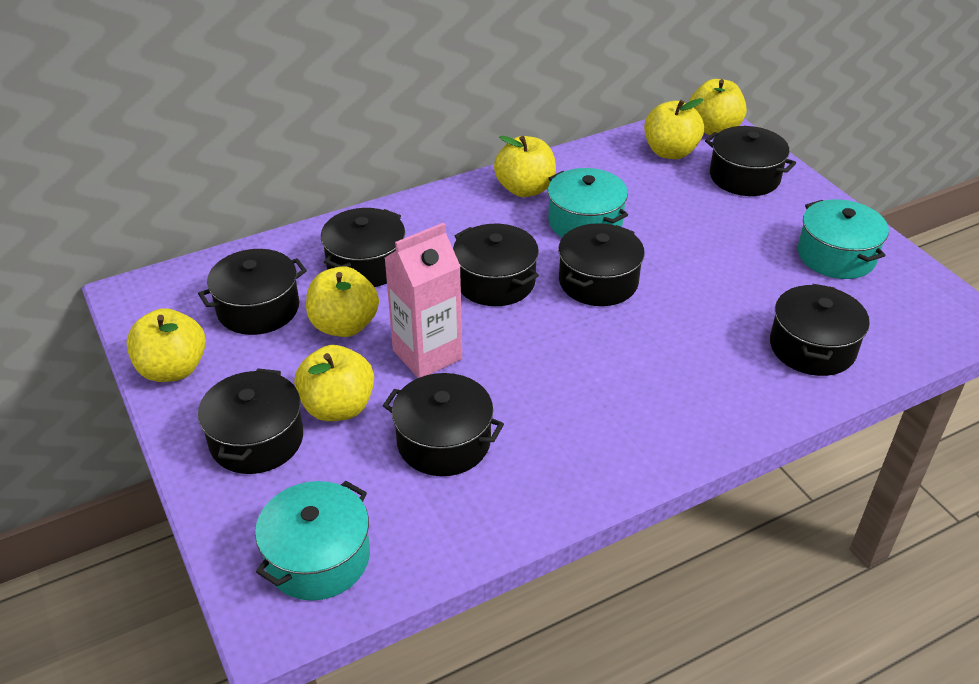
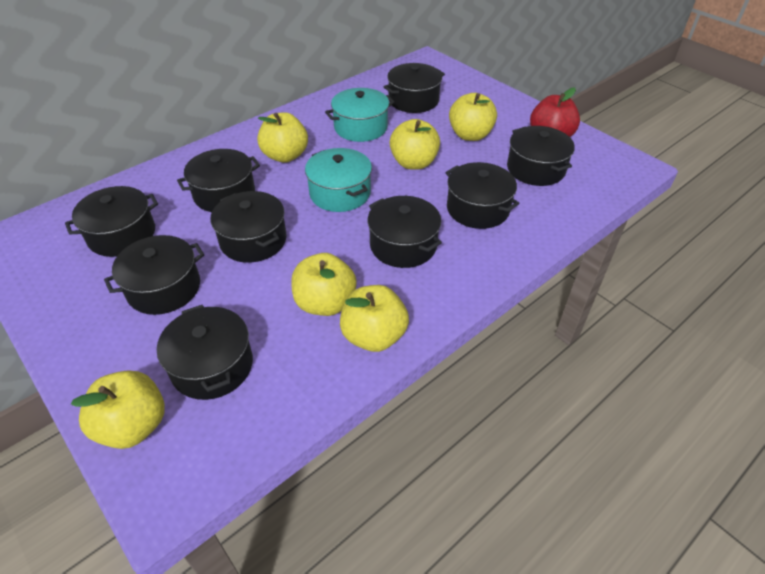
black pot: 8 -> 9
pink carton: 1 -> 0
red apple: 0 -> 1
turquoise pot: 3 -> 2

